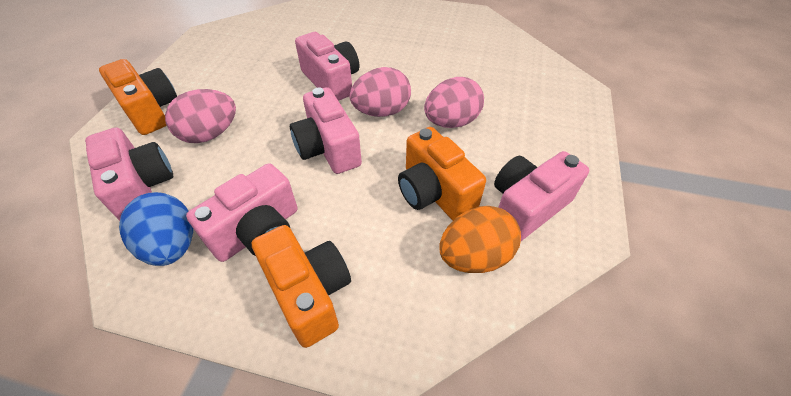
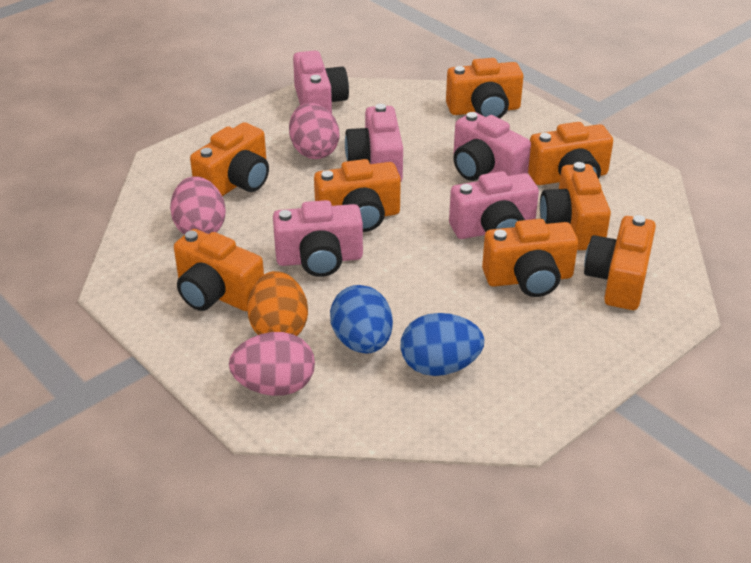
blue egg: 1 -> 2
orange camera: 3 -> 8

